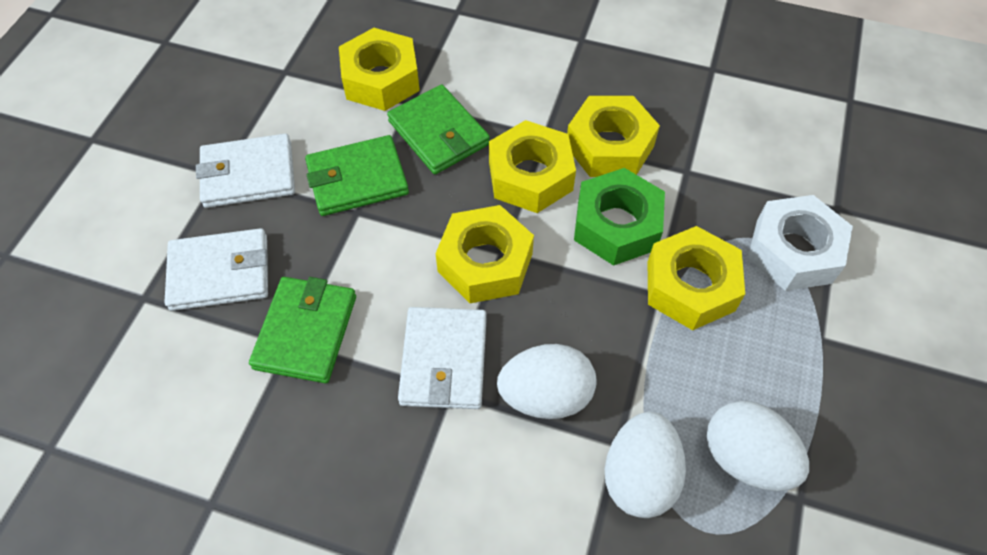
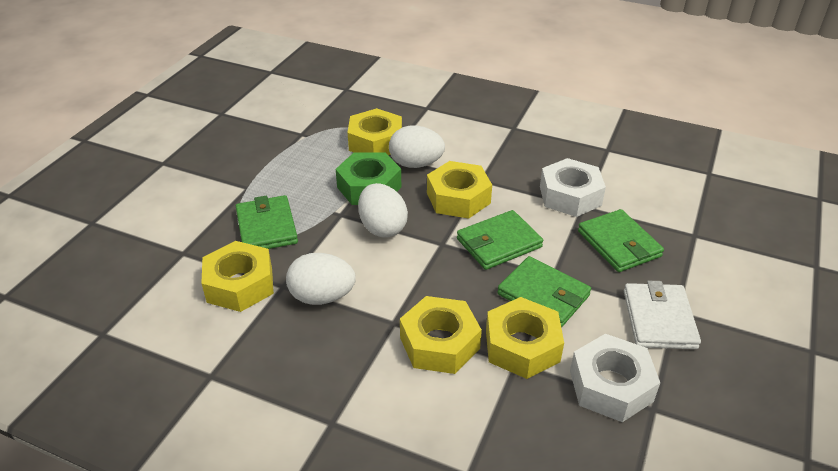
green wallet: 3 -> 4
white nut: 1 -> 2
white wallet: 3 -> 1

